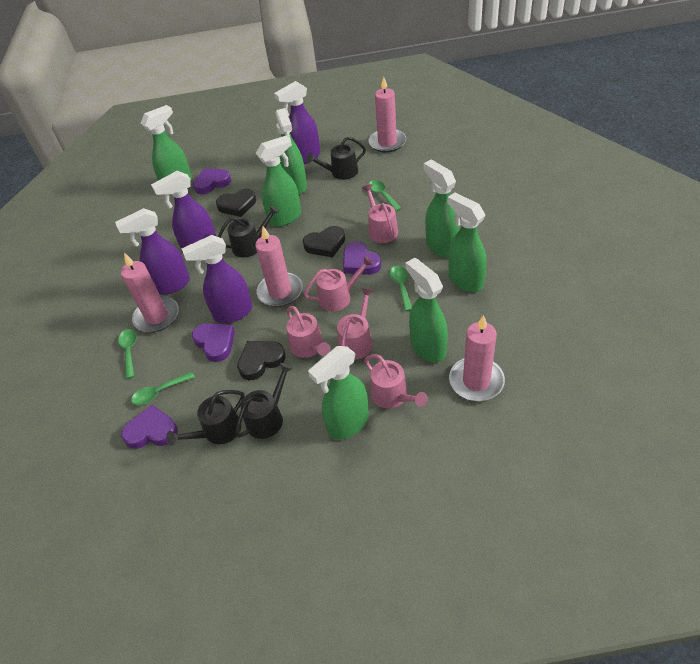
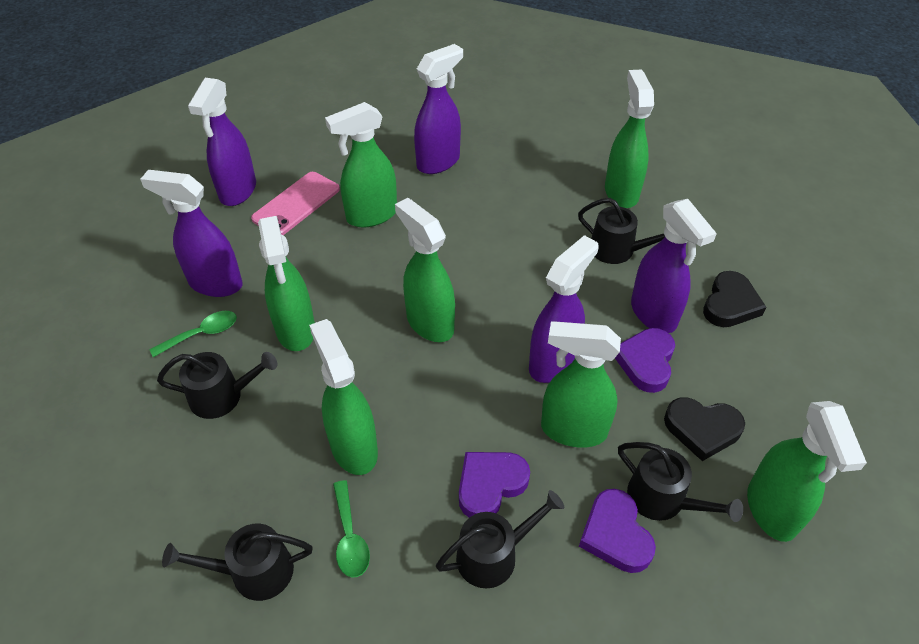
black heart: 3 -> 2
black watering can: 4 -> 5
green spoon: 4 -> 2
pink candle: 4 -> 0
pink phone: 0 -> 1
pink watering can: 5 -> 0
purple heart: 4 -> 3
purple spray bottle: 4 -> 5

